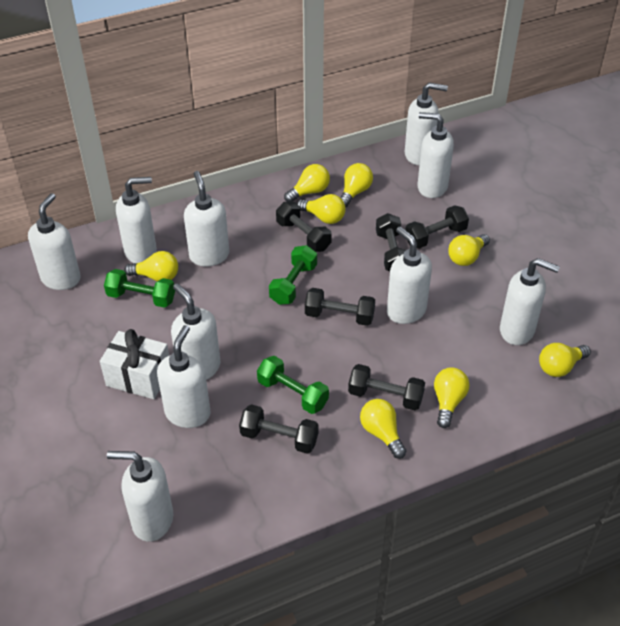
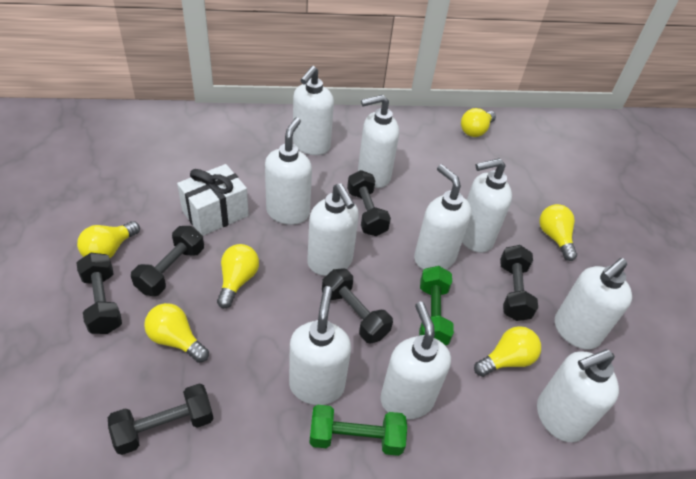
green dumbbell: 3 -> 2
yellow light bulb: 8 -> 6

